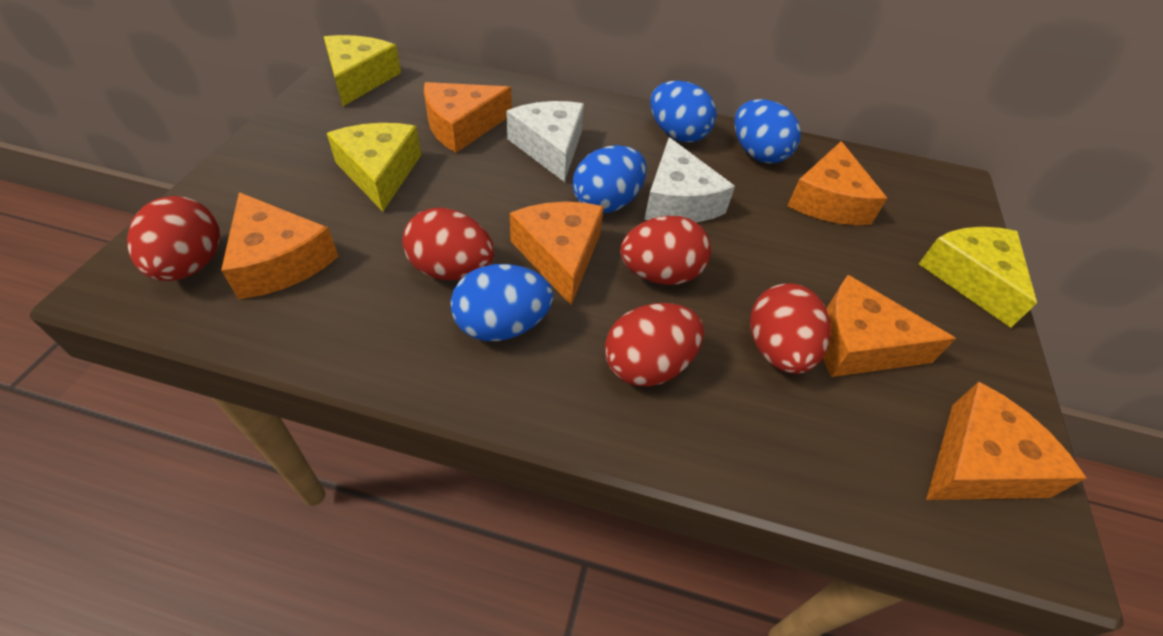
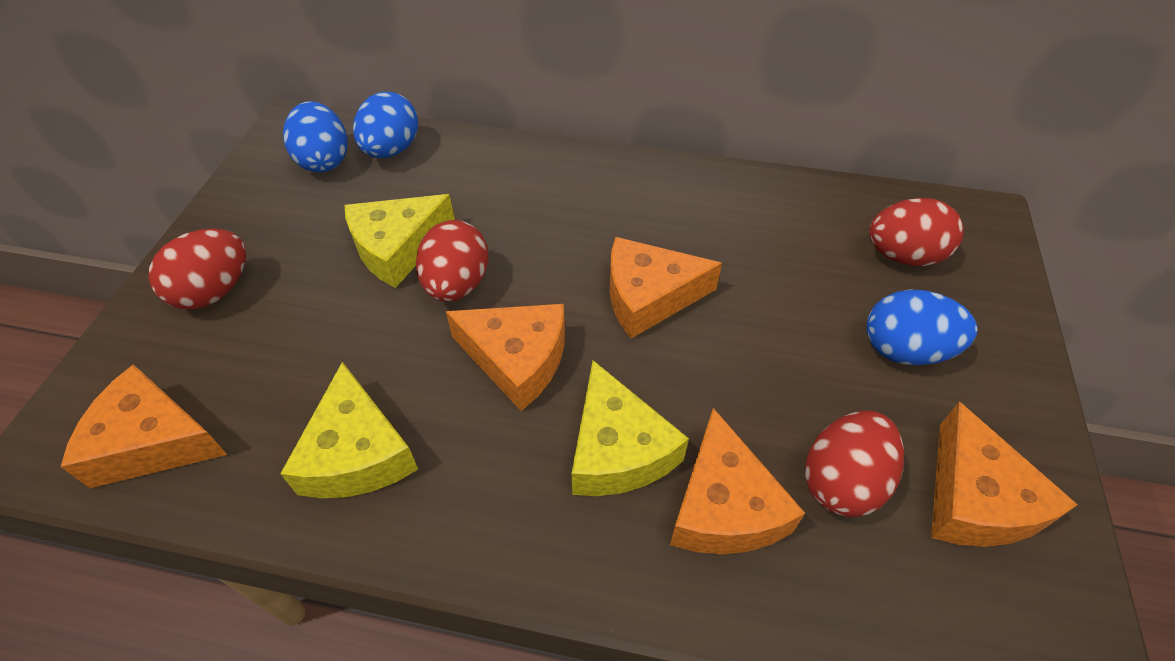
blue egg: 4 -> 3
orange cheese: 6 -> 5
red egg: 5 -> 4
white cheese: 2 -> 0

